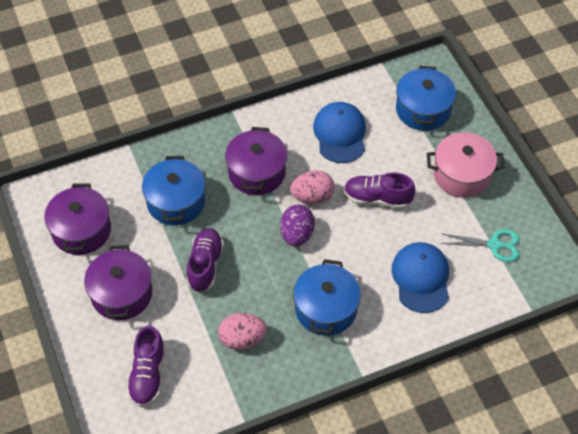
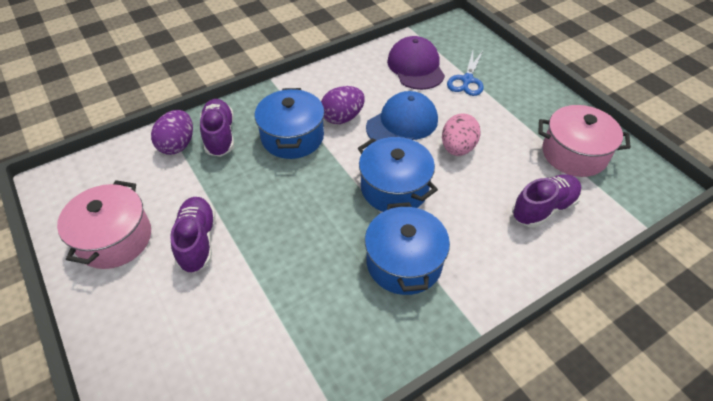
blue cap: 2 -> 1
blue scissors: 0 -> 1
pink egg: 2 -> 1
pink pot: 1 -> 2
purple cap: 0 -> 1
purple egg: 1 -> 2
purple pot: 3 -> 0
turquoise scissors: 1 -> 0

